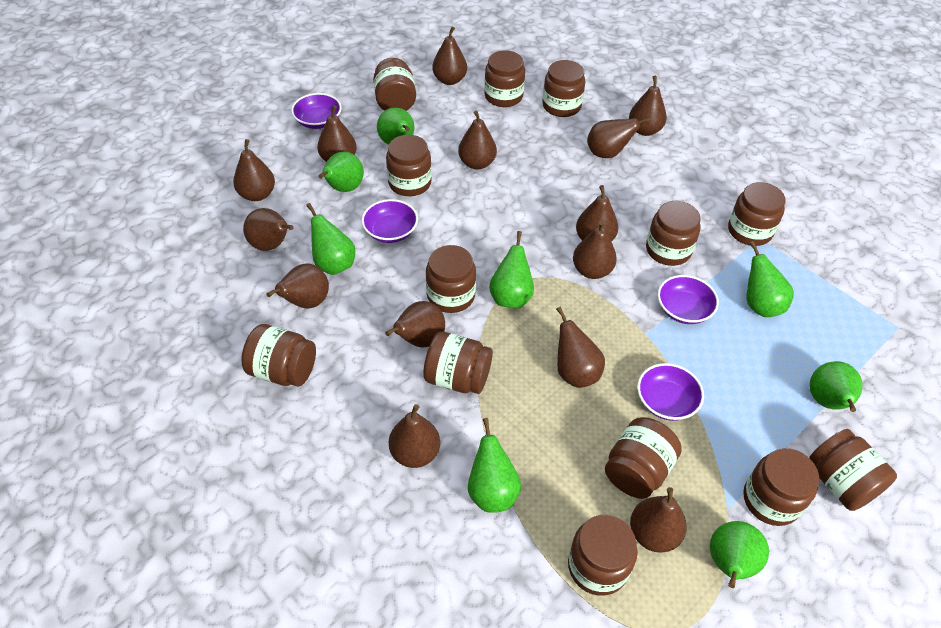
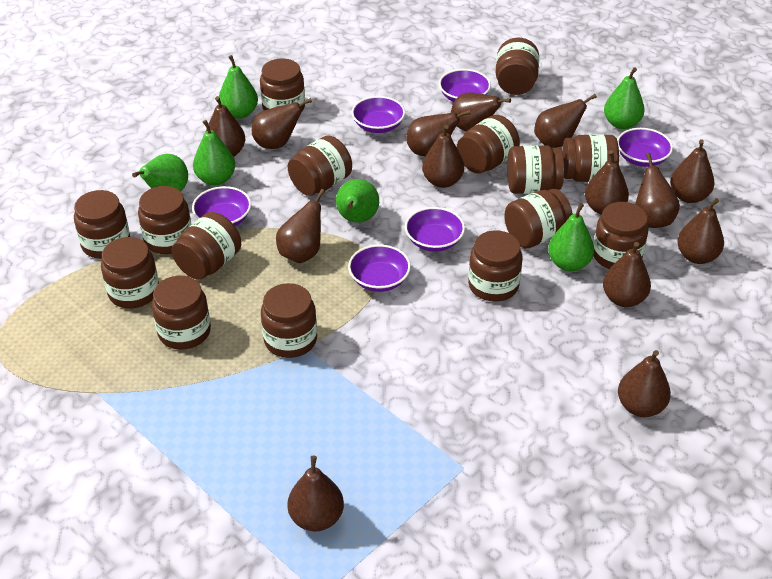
brown jar: 13 -> 15
green pear: 8 -> 6
purple bowl: 4 -> 6

